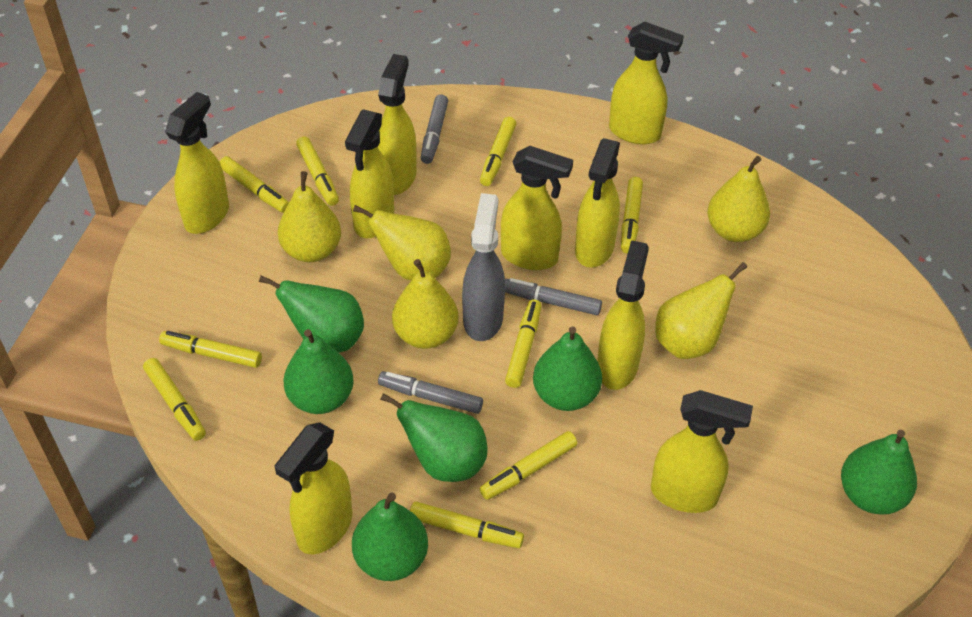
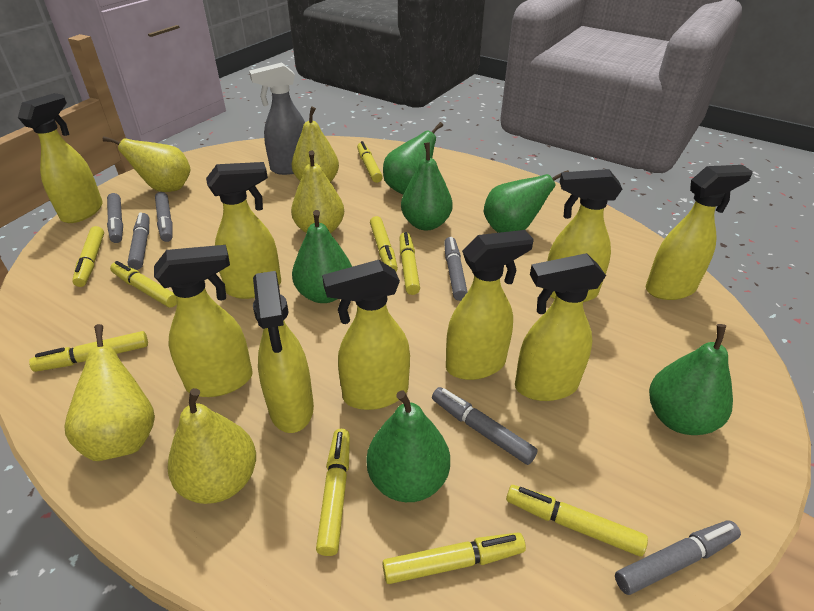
grey marker: 3 -> 6

